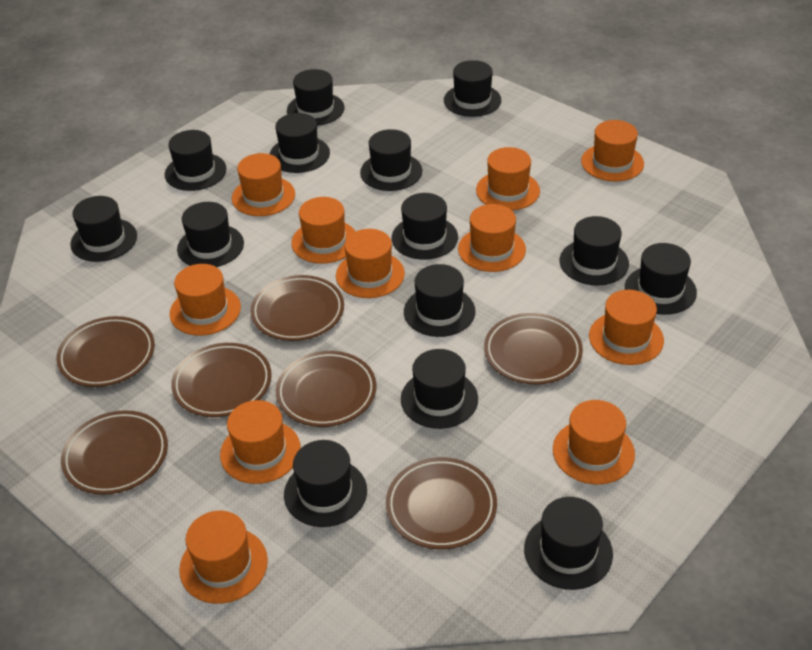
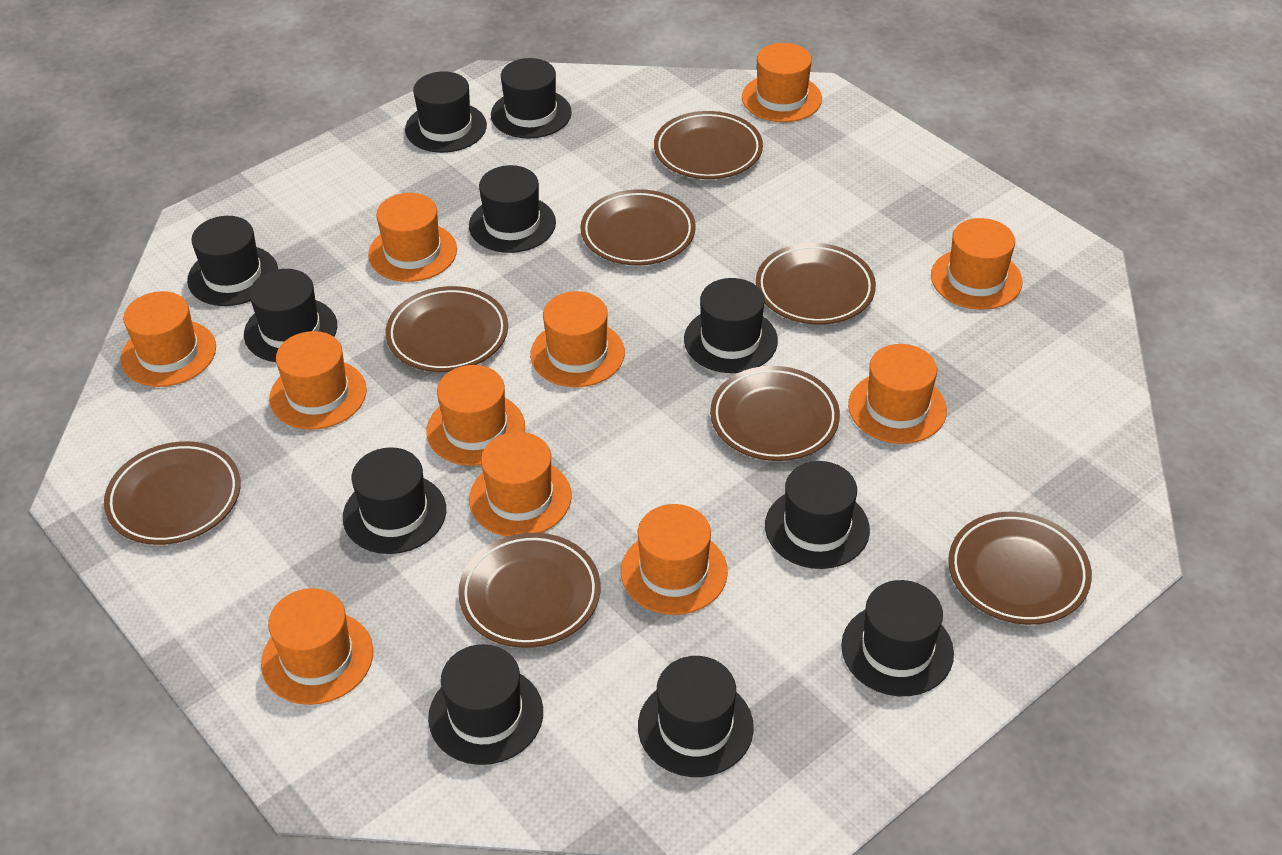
black hat: 14 -> 11
brown plate: 7 -> 8

